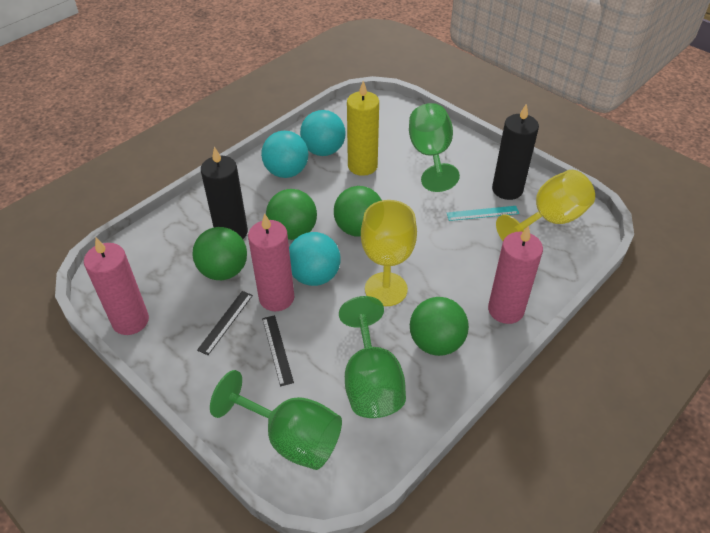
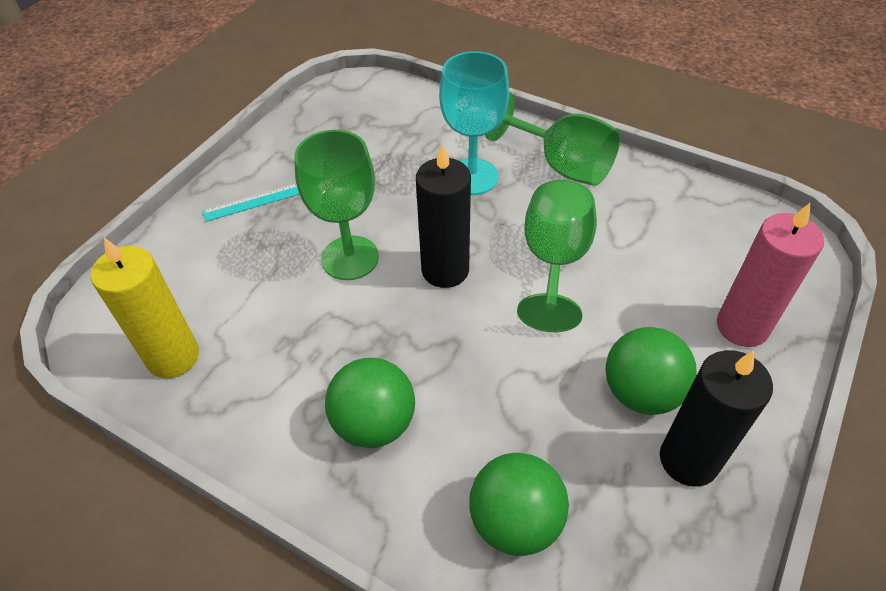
black ruler: 2 -> 0
green ball: 4 -> 3
pink candle: 3 -> 1
turquoise ball: 3 -> 0
turquoise goblet: 0 -> 1
yellow goblet: 2 -> 0

